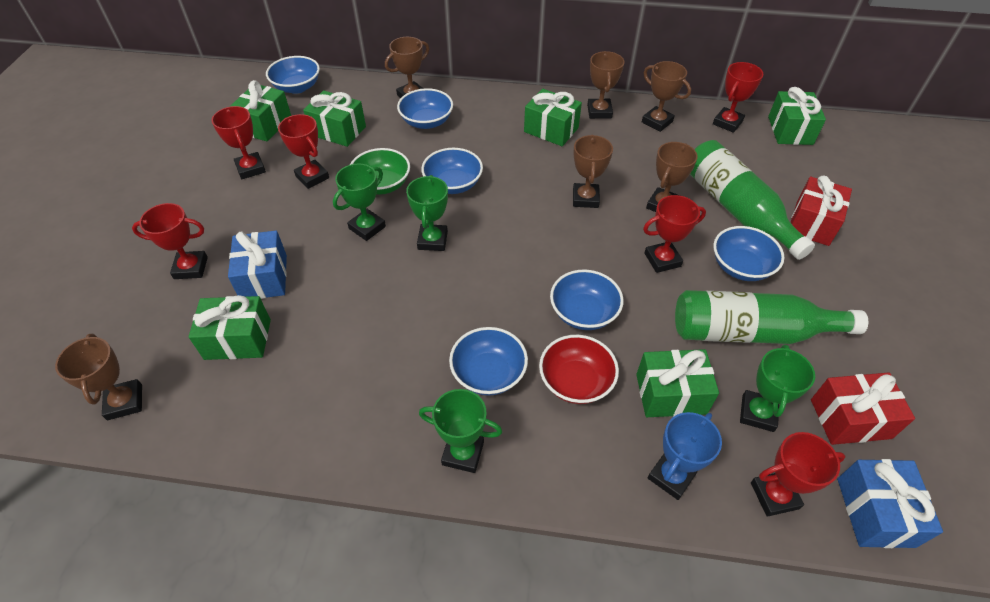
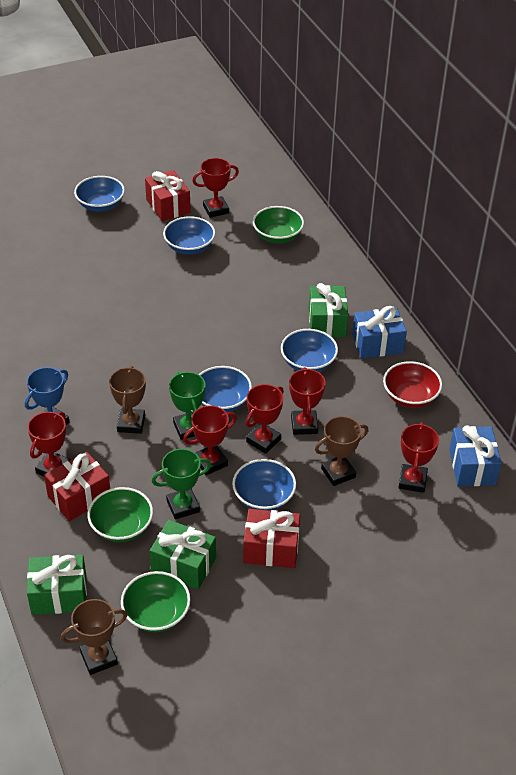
blue bowl: 6 -> 5
brown trophy: 6 -> 3
green bottle: 2 -> 0
green bowl: 1 -> 3
green gift: 6 -> 3
green trophy: 4 -> 2
red gift: 2 -> 3

